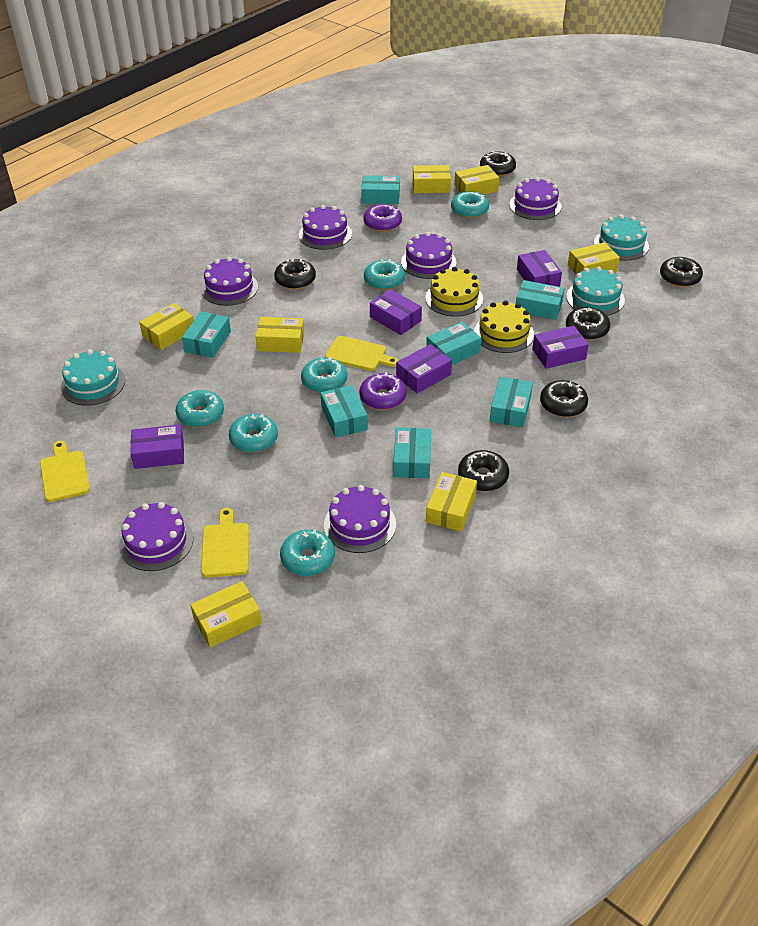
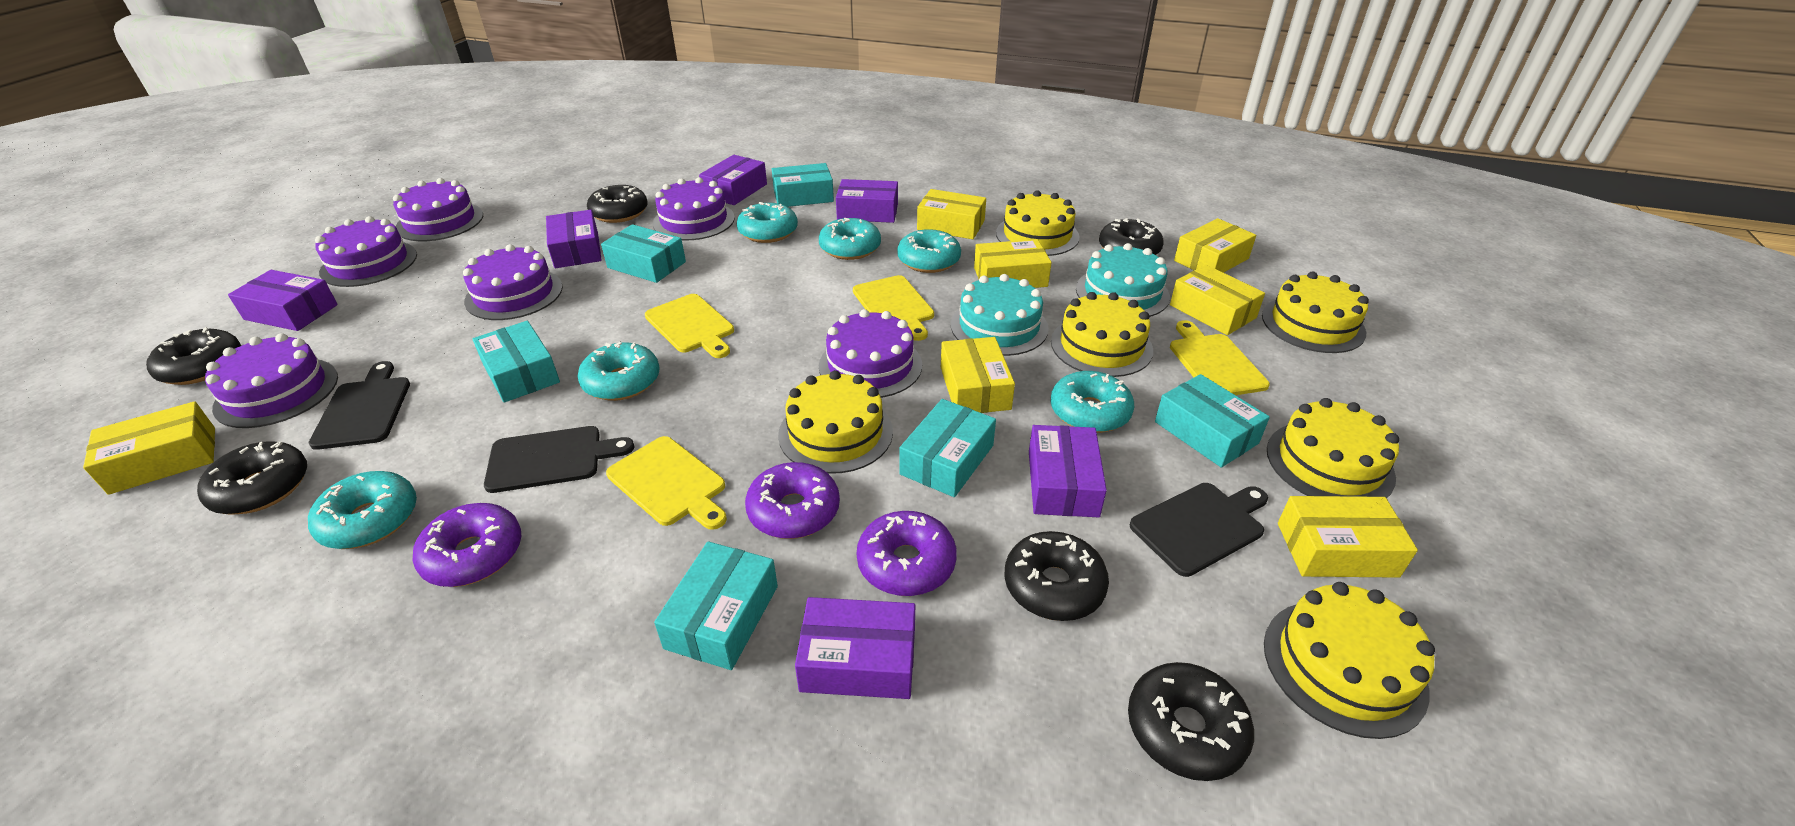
black cutting board: 0 -> 3
purple box: 5 -> 6
purple donut: 2 -> 3
turquoise box: 7 -> 6
turquoise cake: 3 -> 2
yellow cake: 2 -> 6
yellow cutting board: 3 -> 4

